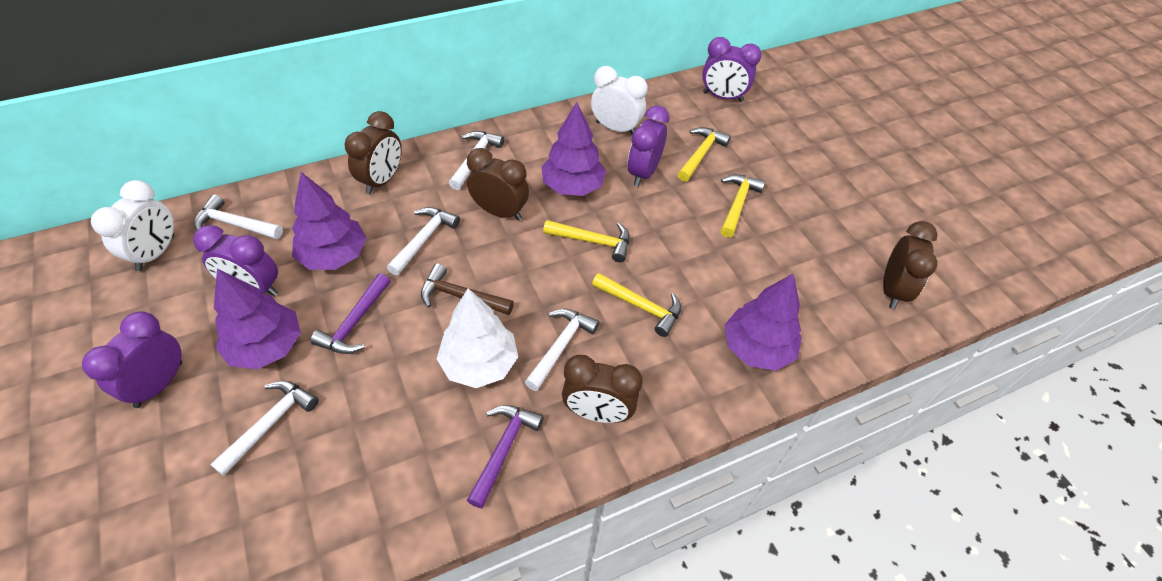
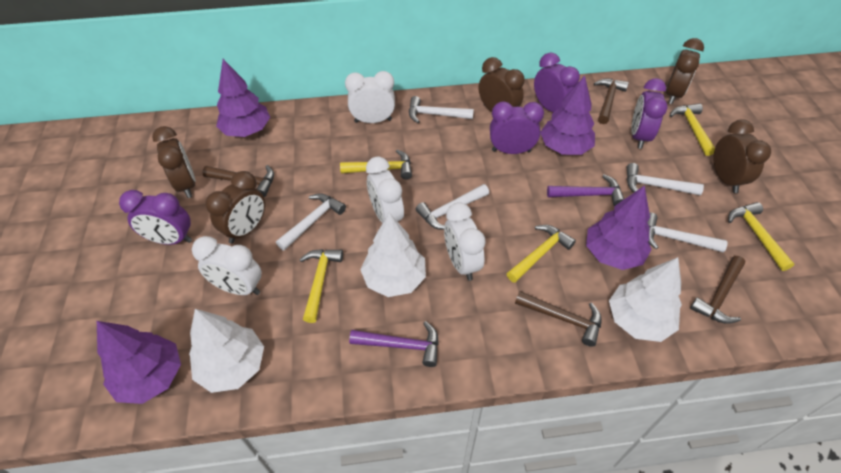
brown clock: 4 -> 5
brown hammer: 1 -> 4
white clock: 2 -> 4
white tree: 1 -> 3
yellow hammer: 4 -> 5

